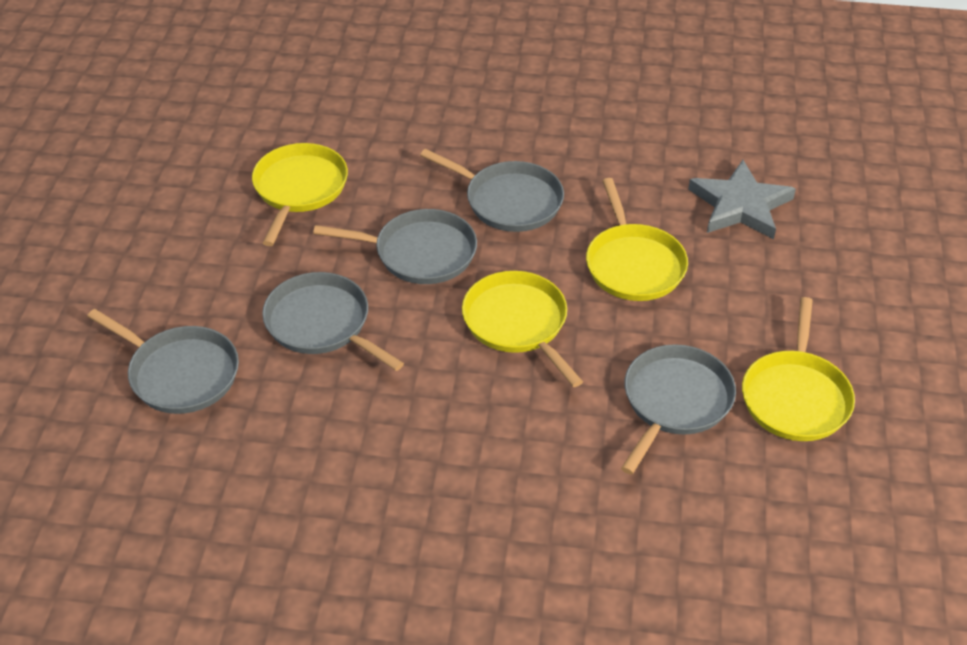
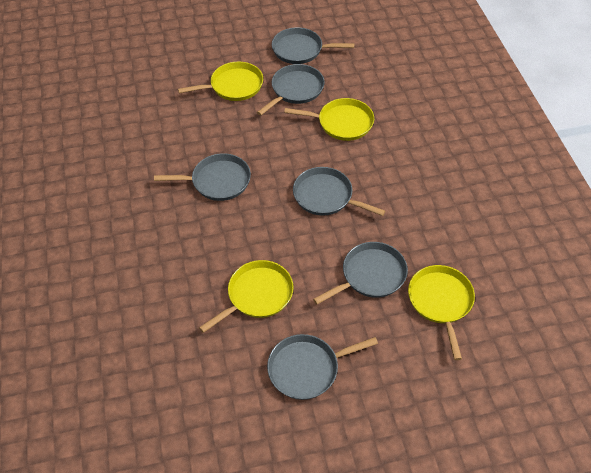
grey pan: 5 -> 6
grey star: 1 -> 0

